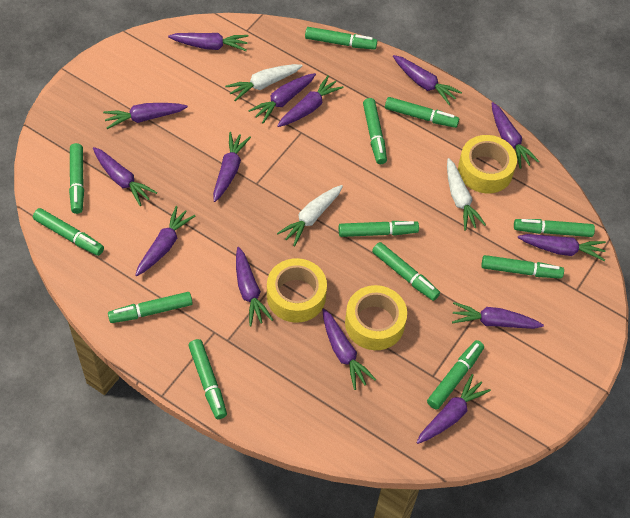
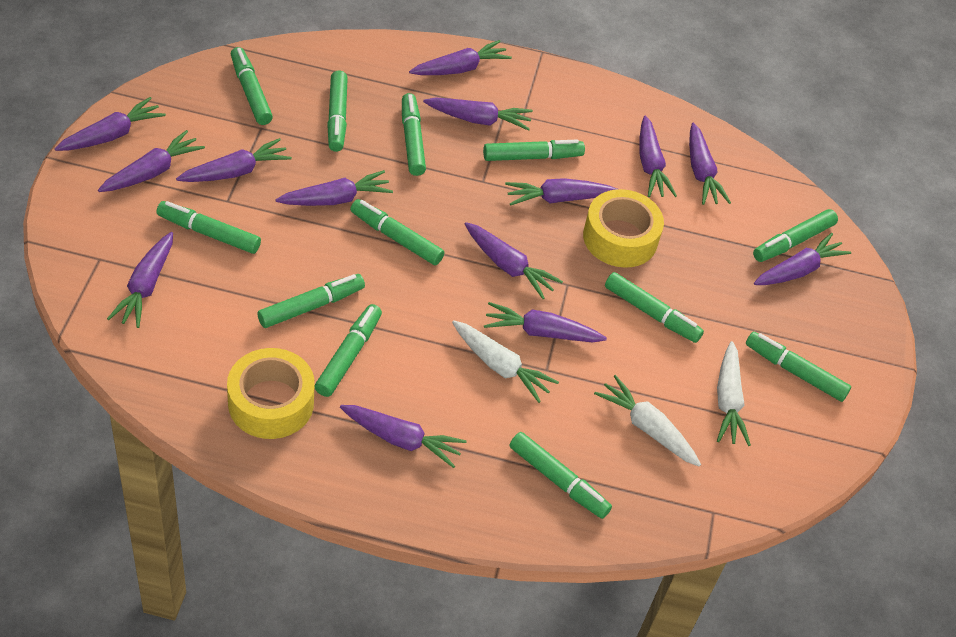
yellow tape: 3 -> 2

